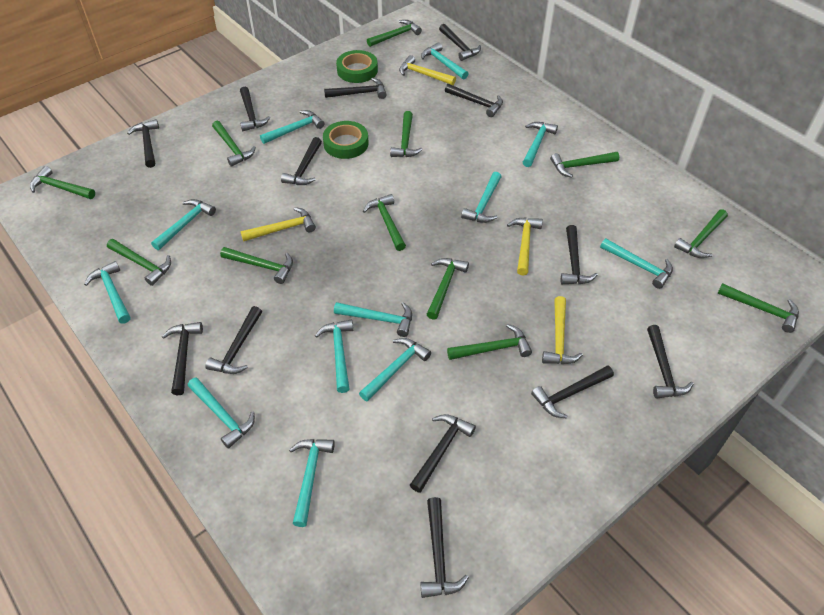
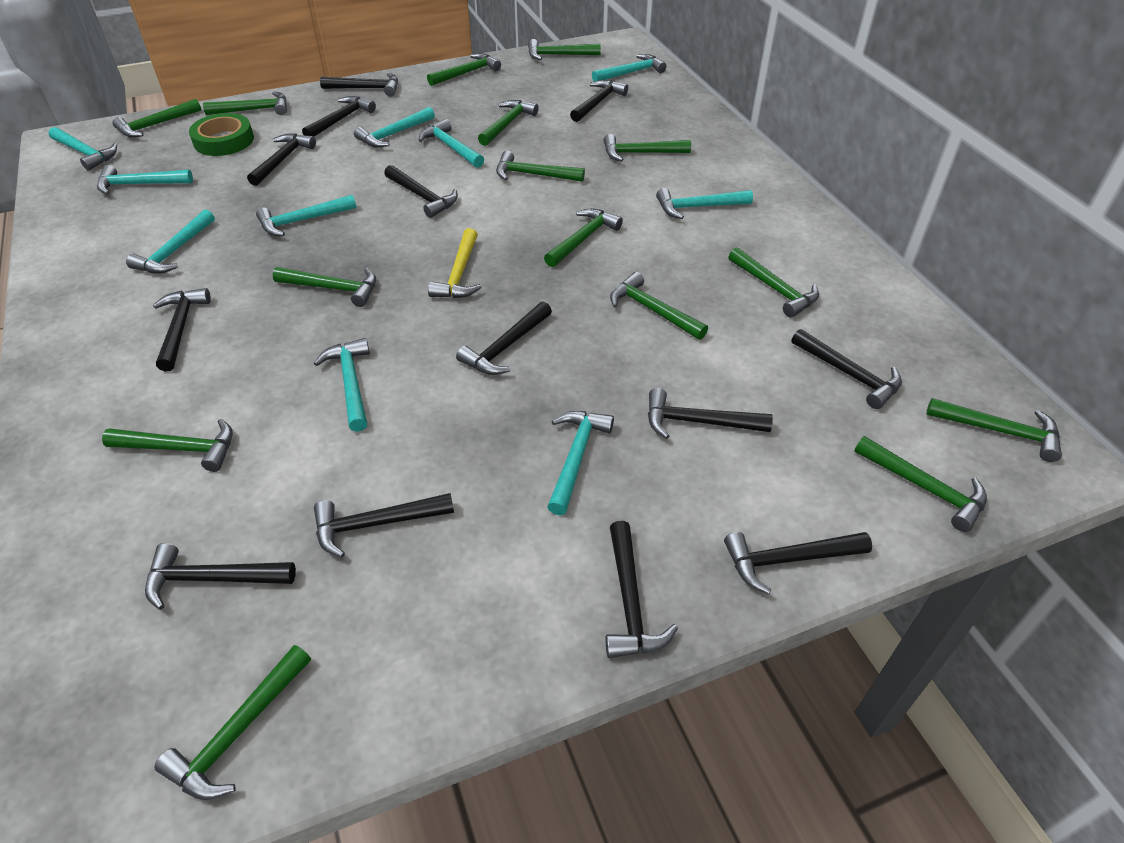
green hammer: 12 -> 15
green tape: 2 -> 1
turquoise hammer: 12 -> 10
yellow hammer: 4 -> 1

